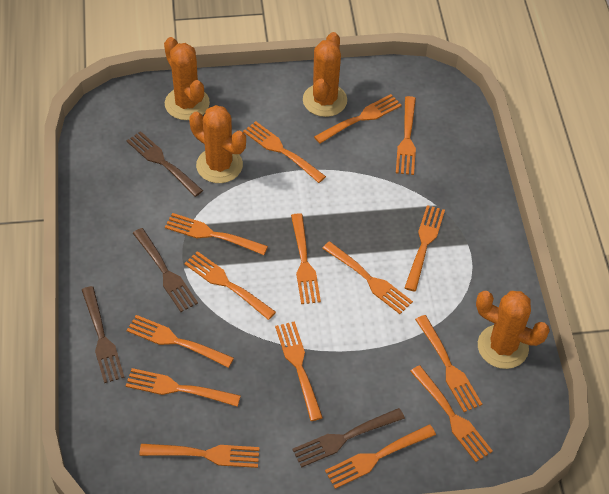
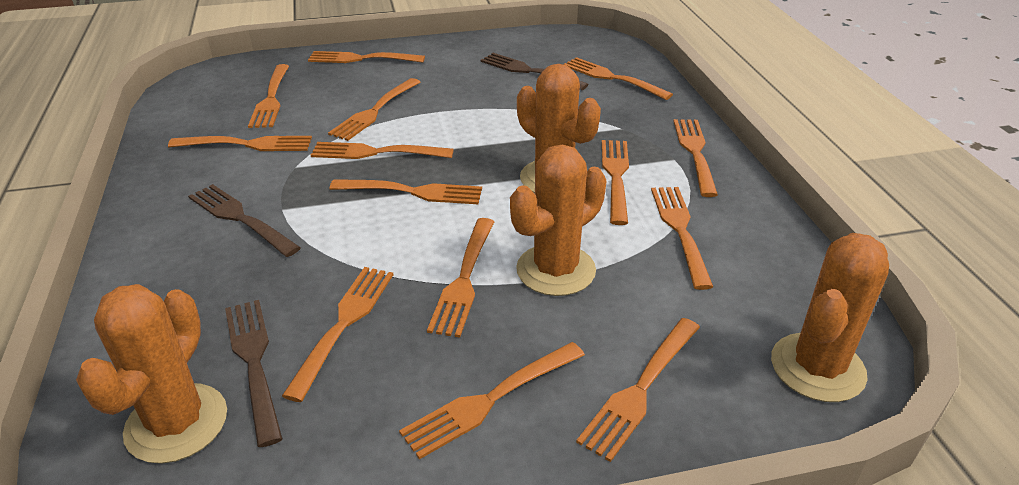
brown fork: 4 -> 3
orange fork: 15 -> 14

